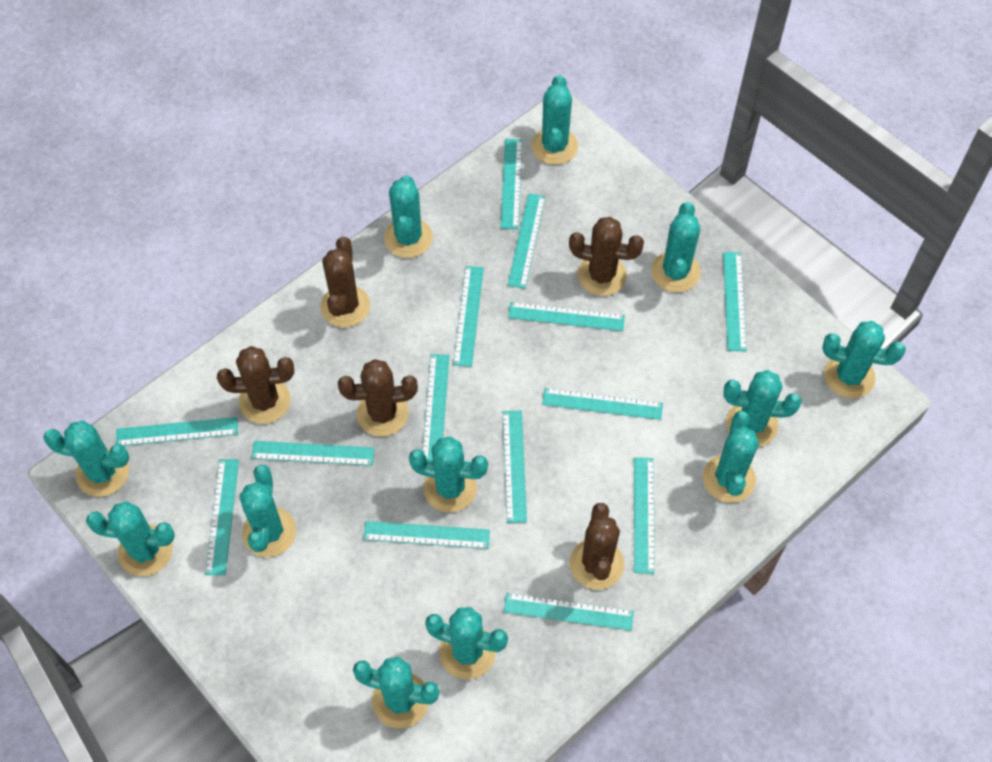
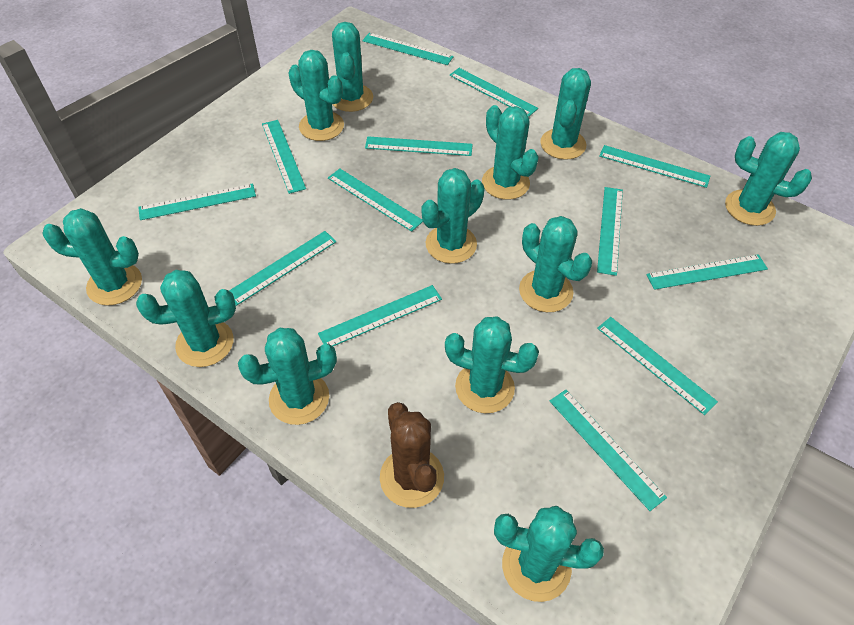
brown cactus: 5 -> 1
turquoise ruler: 14 -> 13

